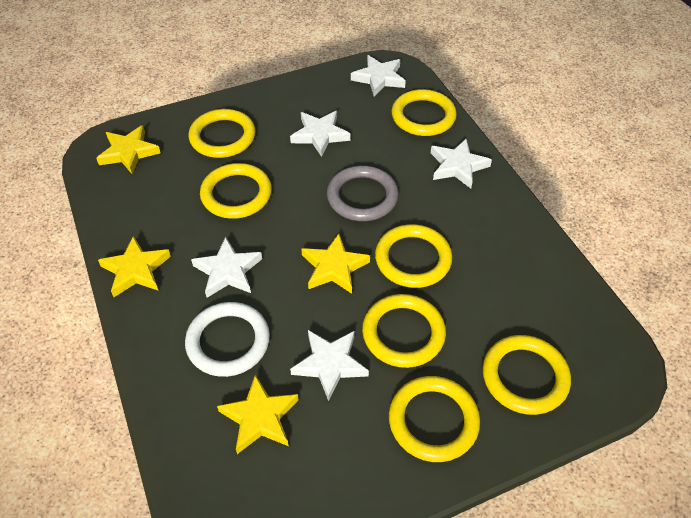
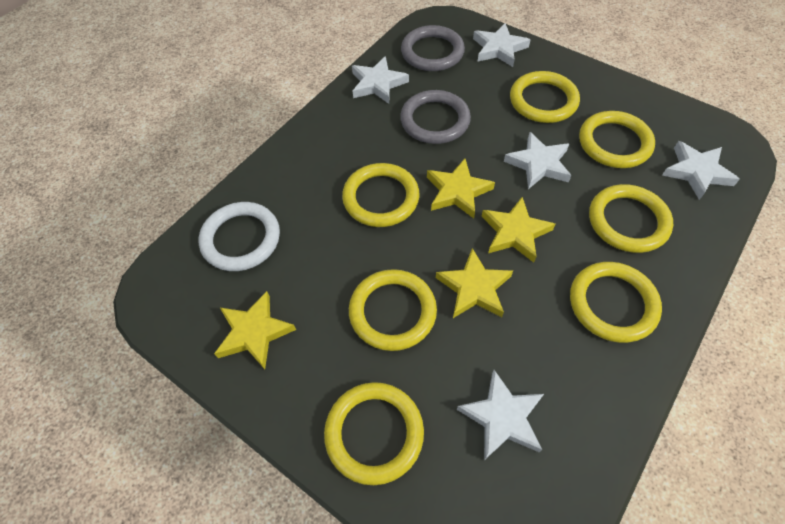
grey ring: 1 -> 2

